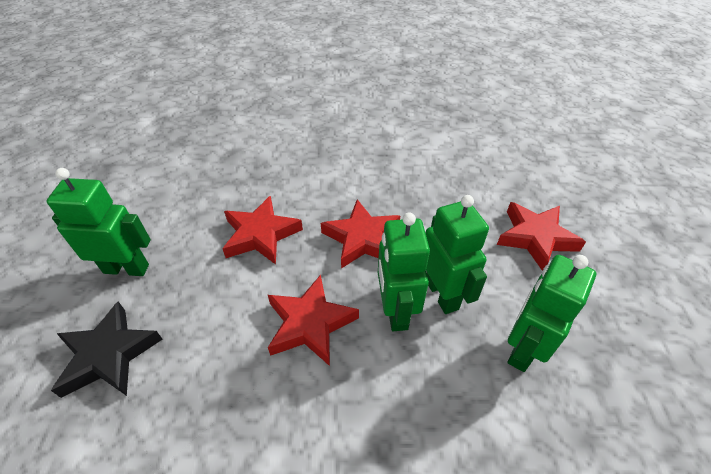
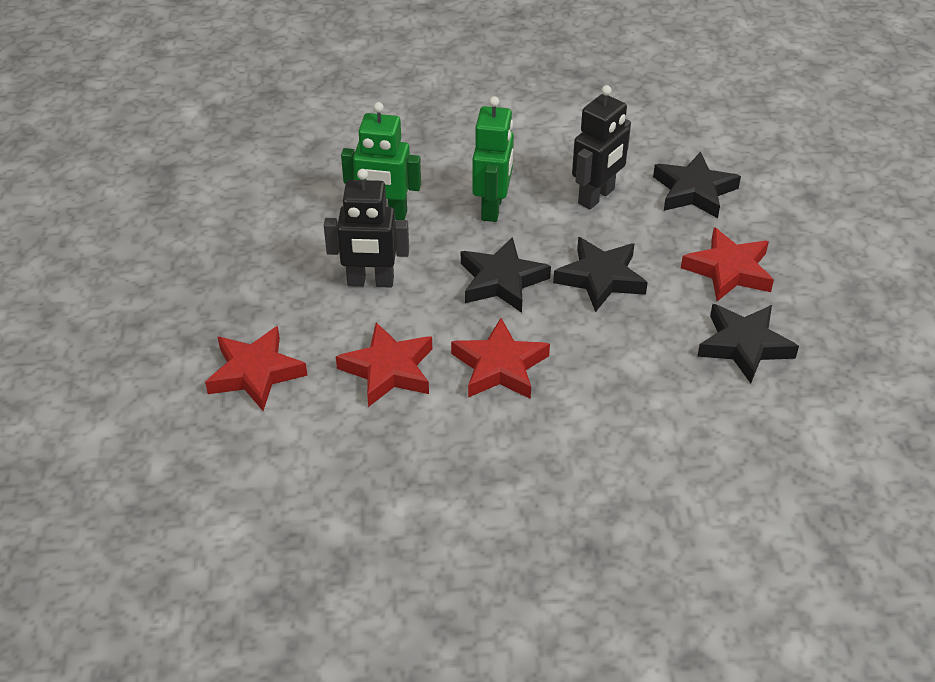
black robot: 0 -> 2
black star: 1 -> 4
green robot: 4 -> 2

